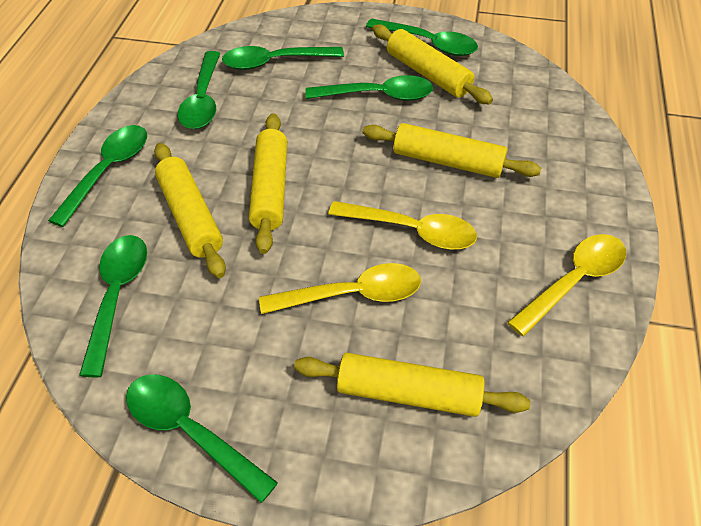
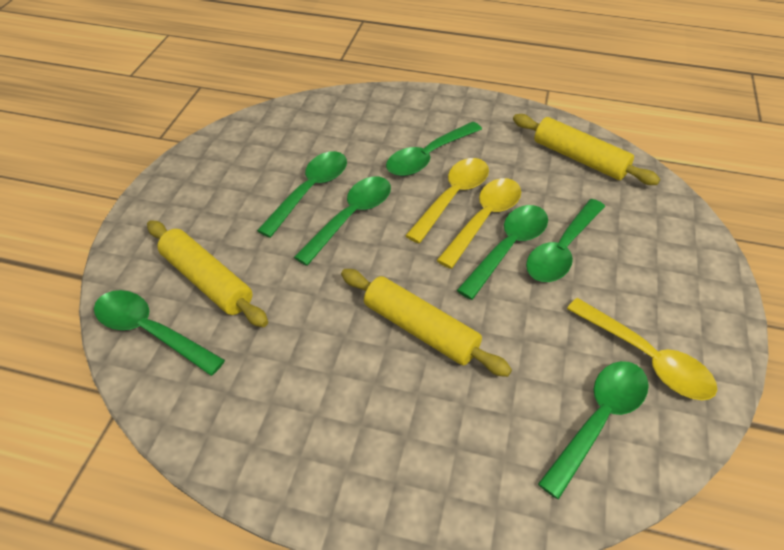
yellow rolling pin: 5 -> 3

